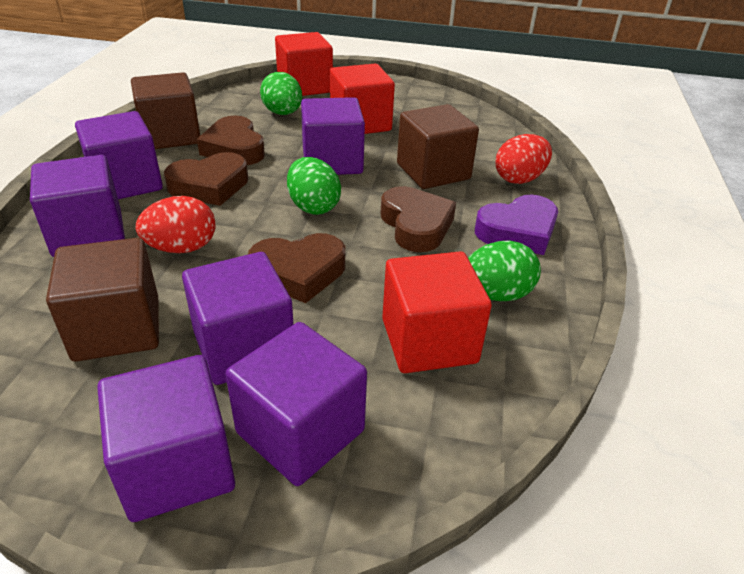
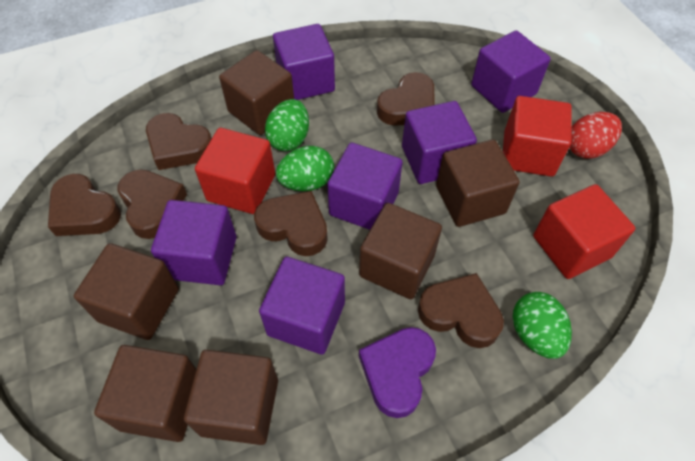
brown cube: 3 -> 6
brown heart: 4 -> 6
red egg: 2 -> 1

